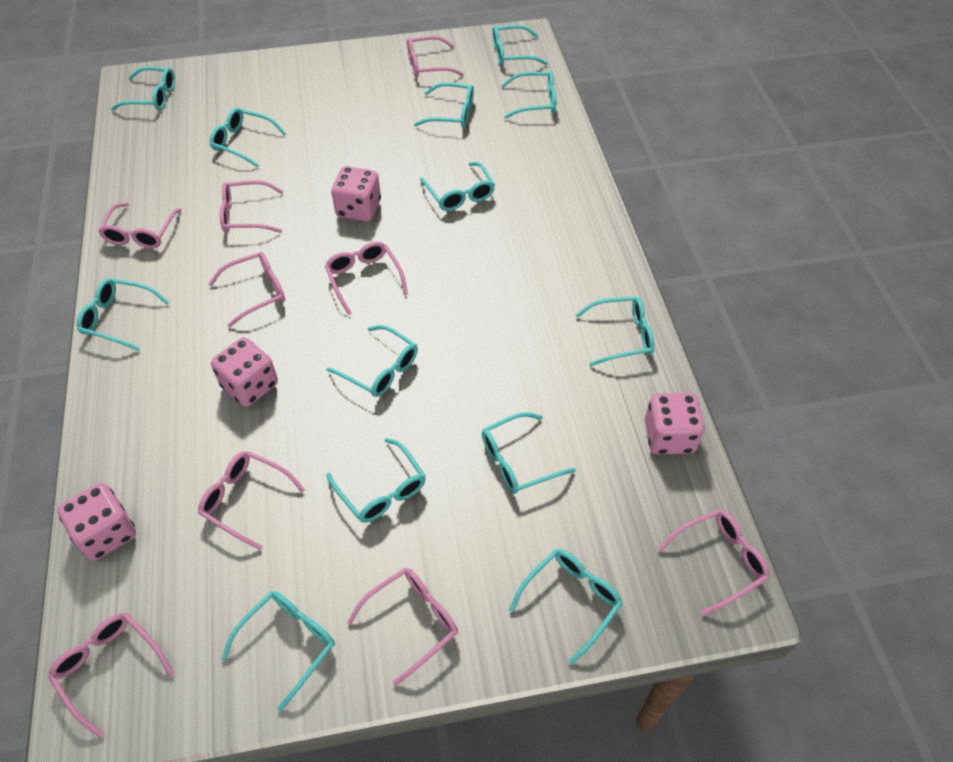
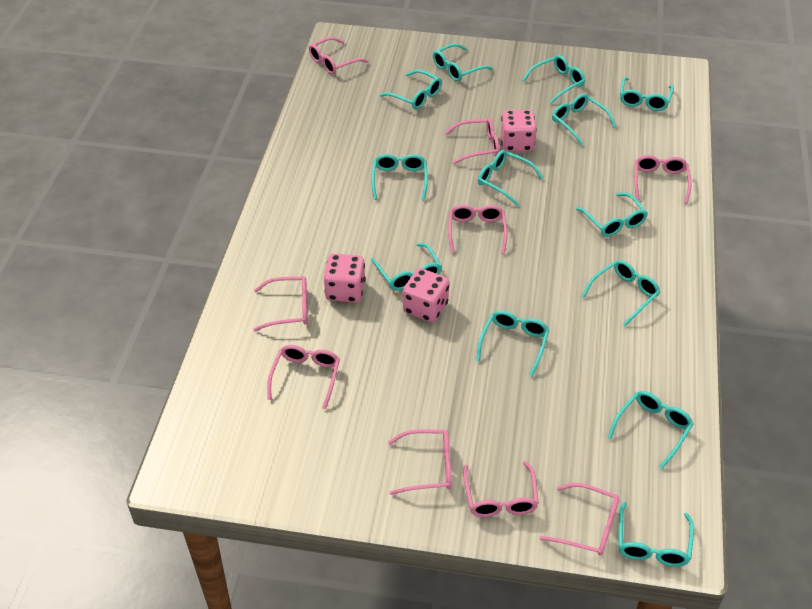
pink dice: 4 -> 3

